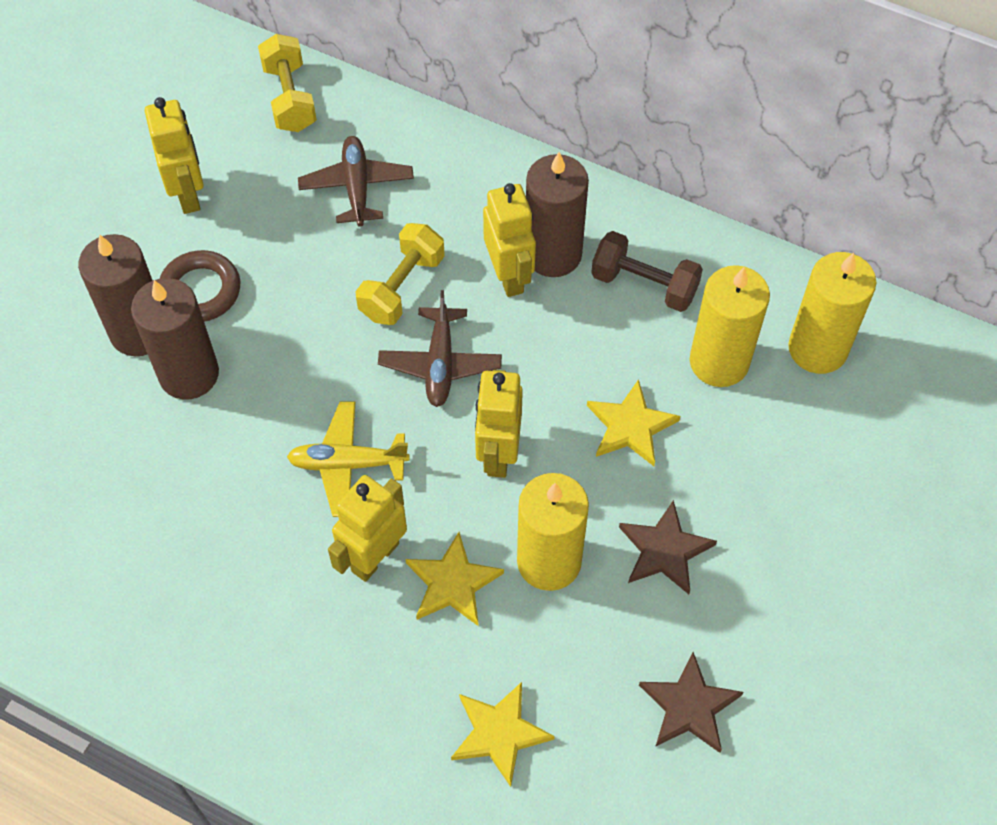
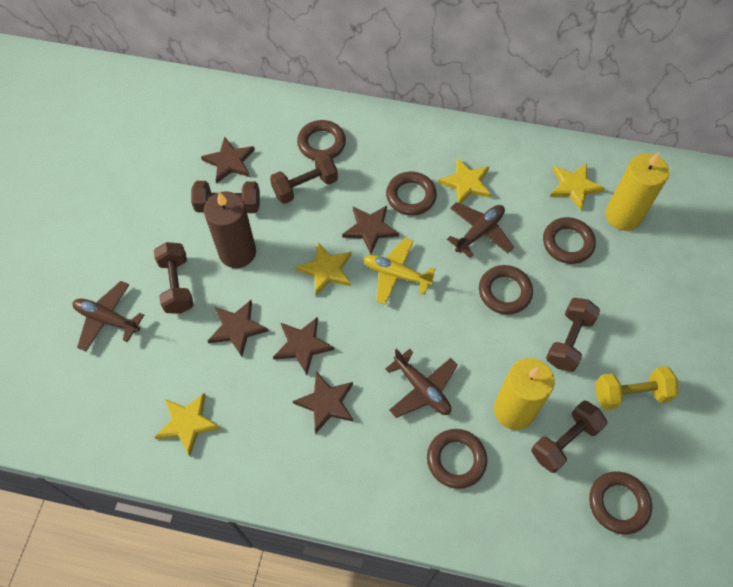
brown candle: 3 -> 1
brown dumbbell: 1 -> 5
brown plane: 2 -> 3
brown ring: 1 -> 6
brown star: 2 -> 5
yellow candle: 3 -> 2
yellow dumbbell: 2 -> 1
yellow robot: 4 -> 0
yellow star: 3 -> 4

